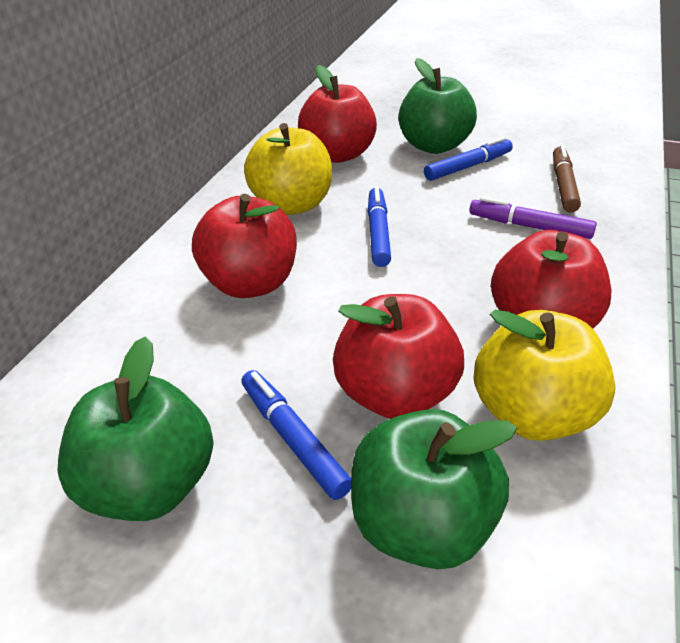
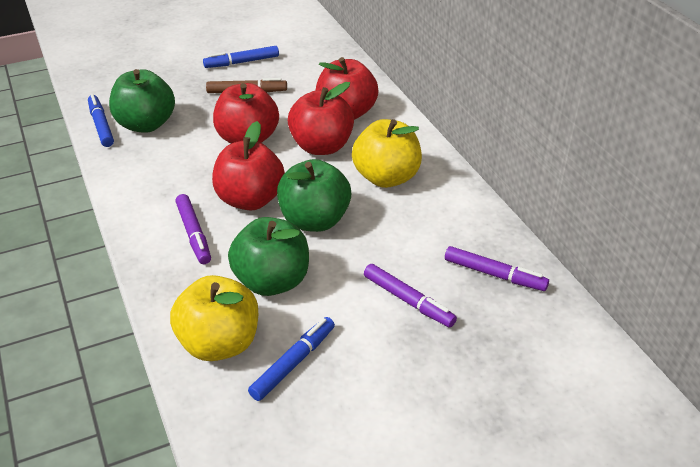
purple marker: 1 -> 3

